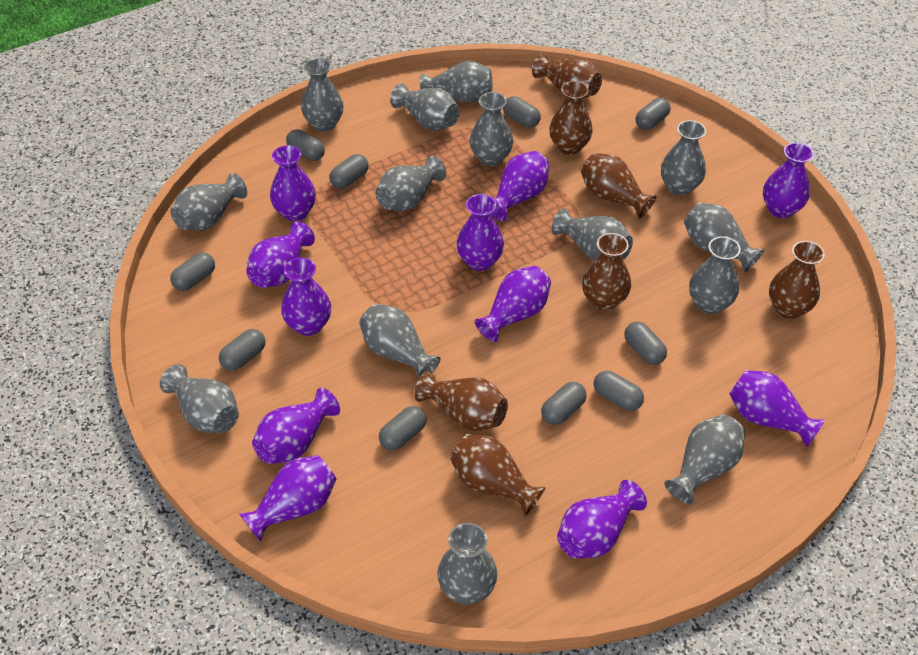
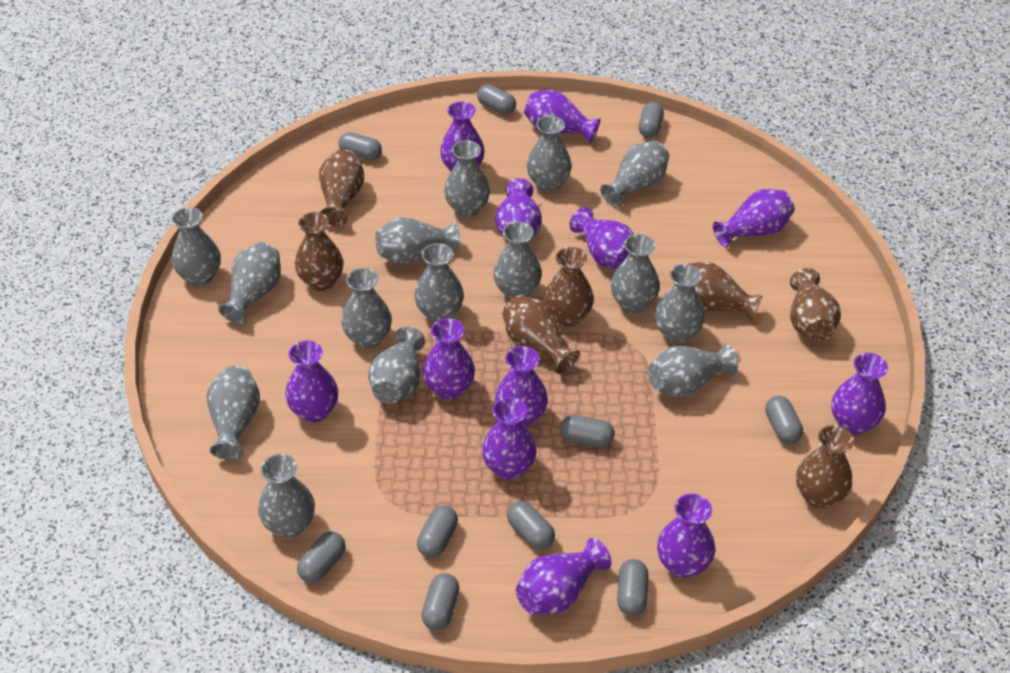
grey vase: 14 -> 15
purple vase: 11 -> 12

